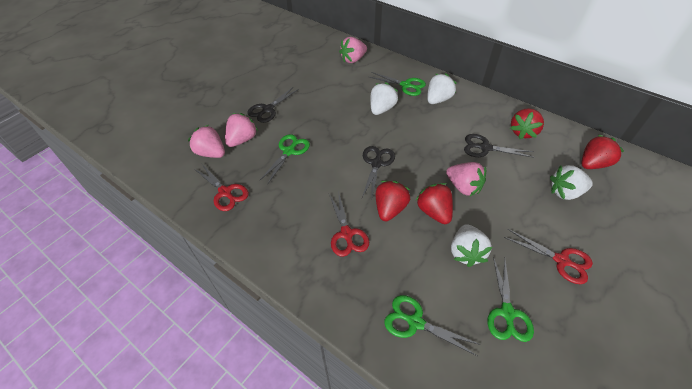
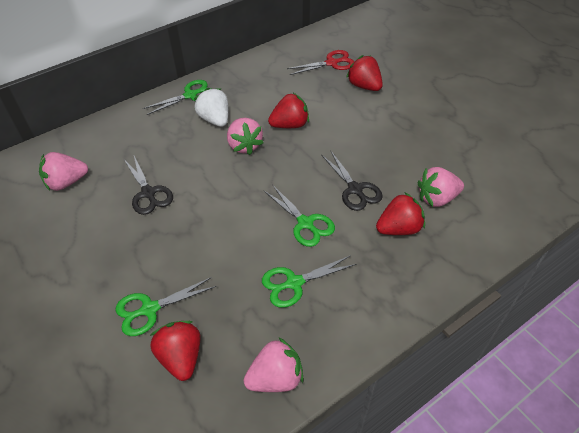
black scissors: 3 -> 2
red scissors: 3 -> 1
white strawberry: 4 -> 1

